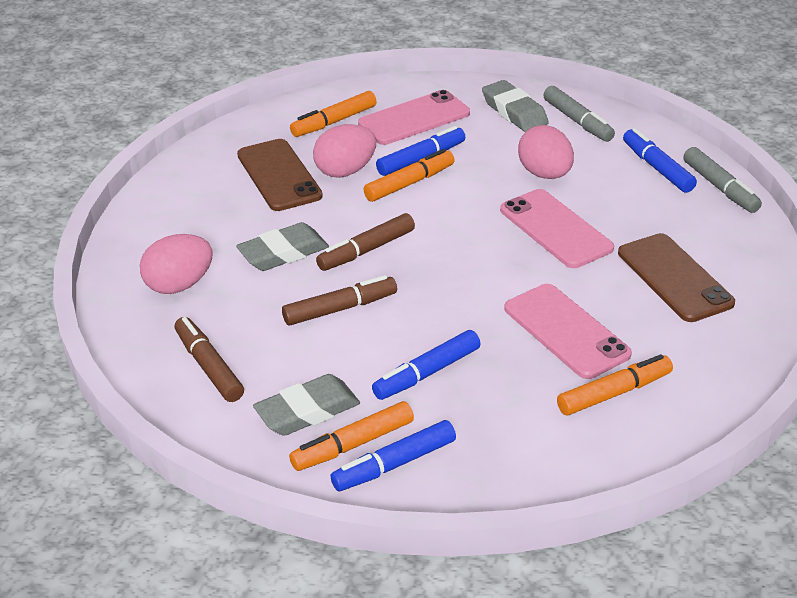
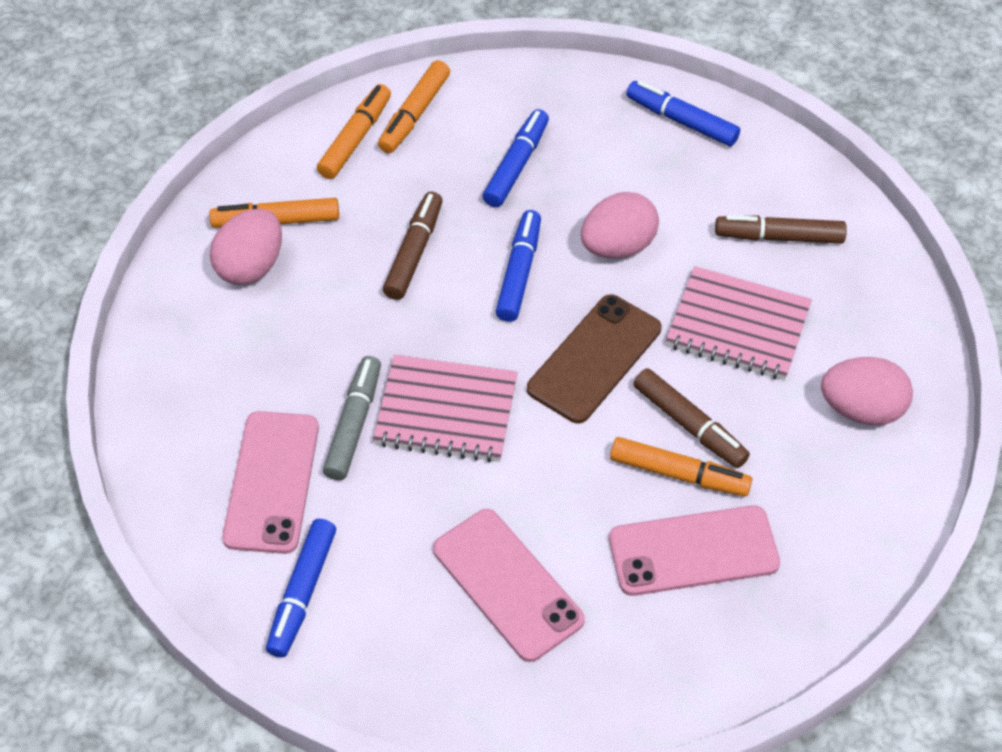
brown phone: 2 -> 1
grey eraser: 3 -> 0
grey marker: 2 -> 1
pink notebook: 0 -> 2

